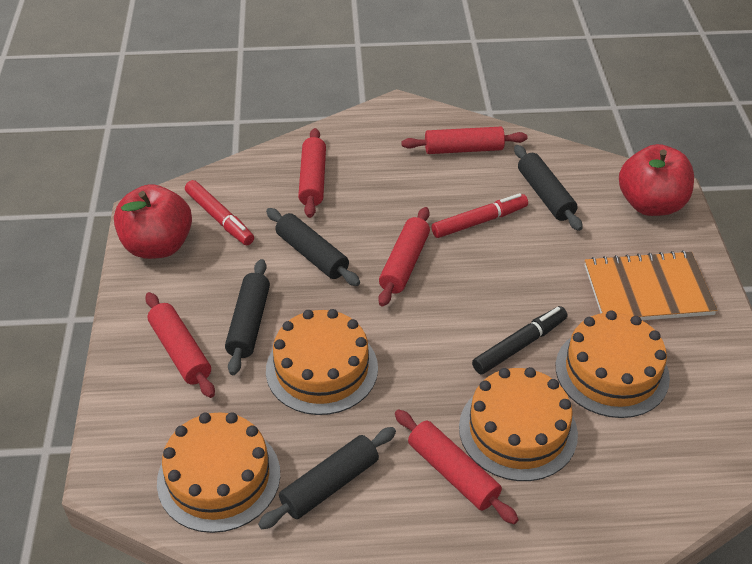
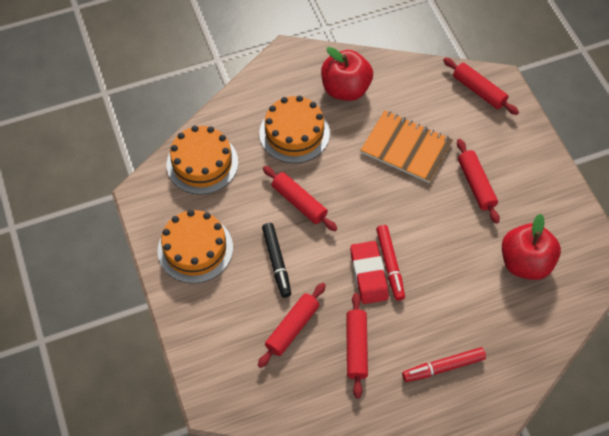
black rolling pin: 4 -> 0
orange cake: 4 -> 3
red eraser: 0 -> 1

